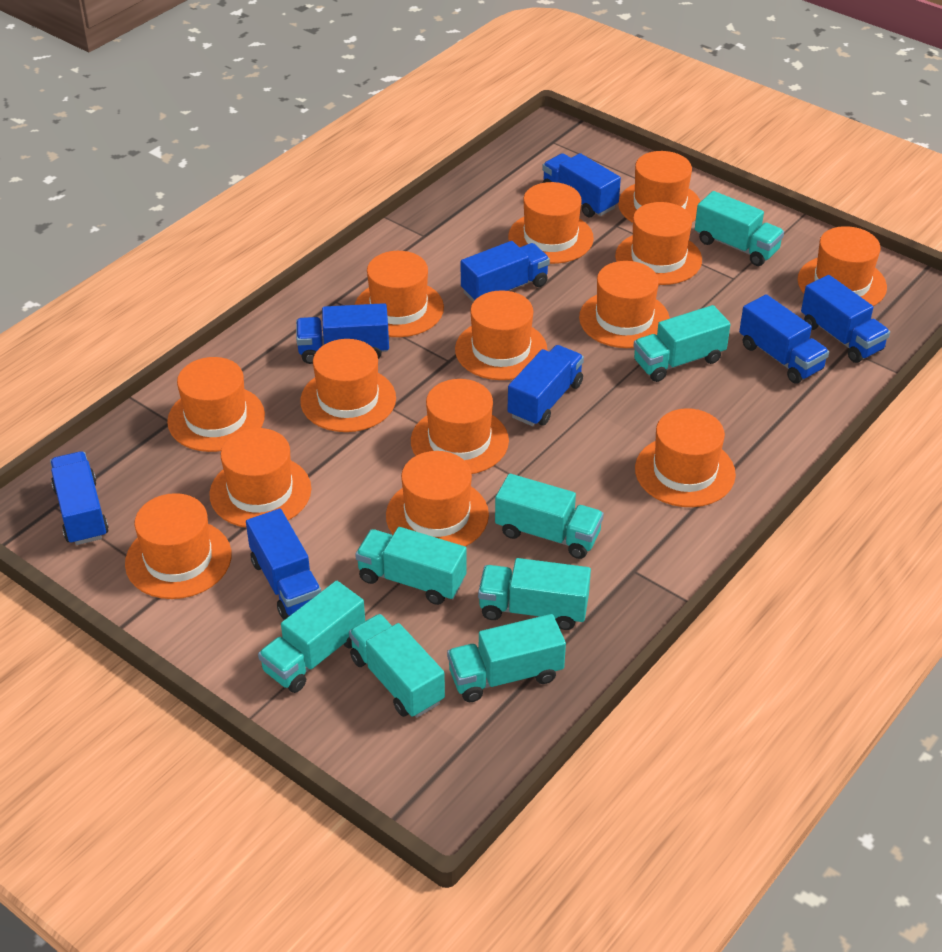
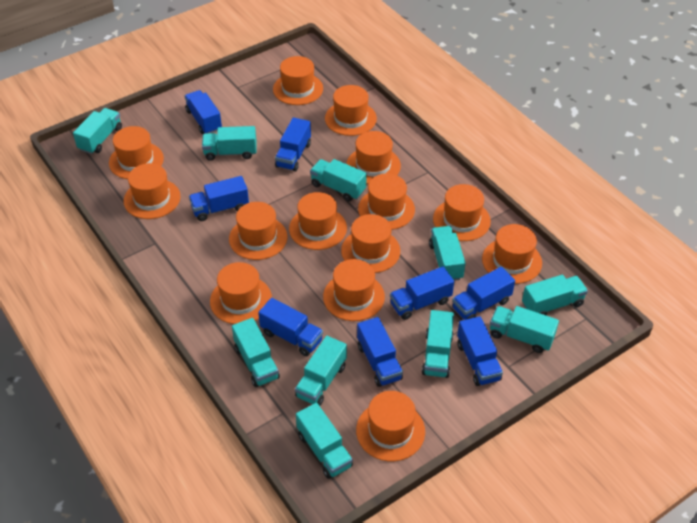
turquoise truck: 8 -> 10

